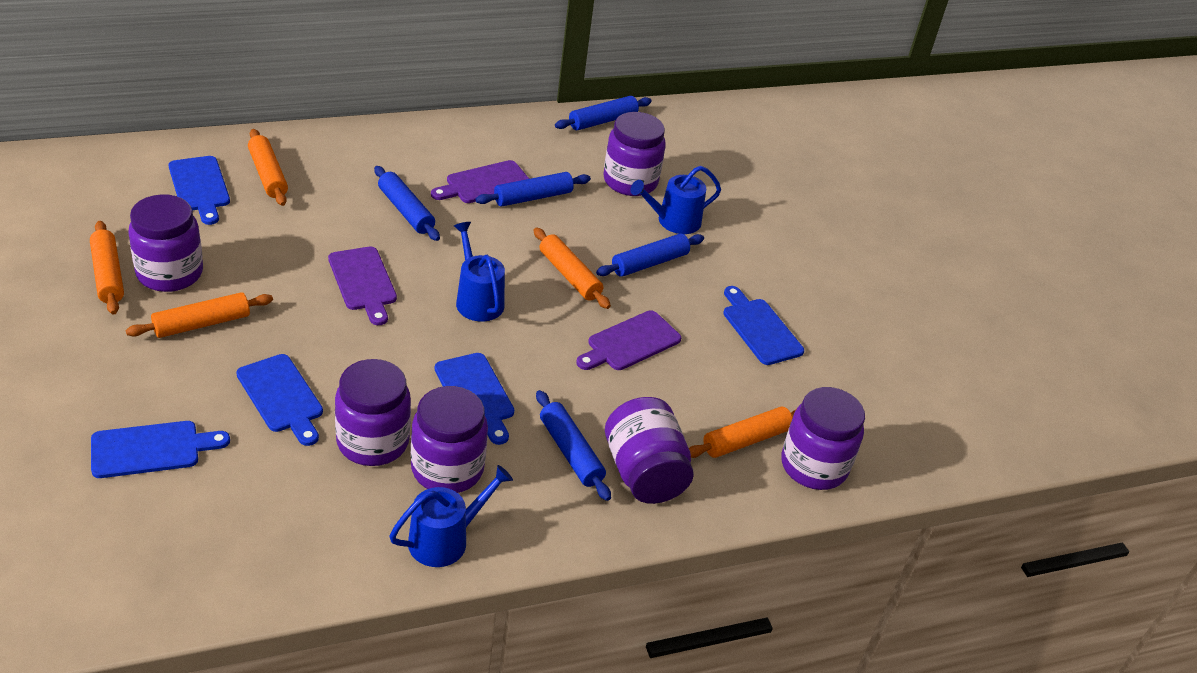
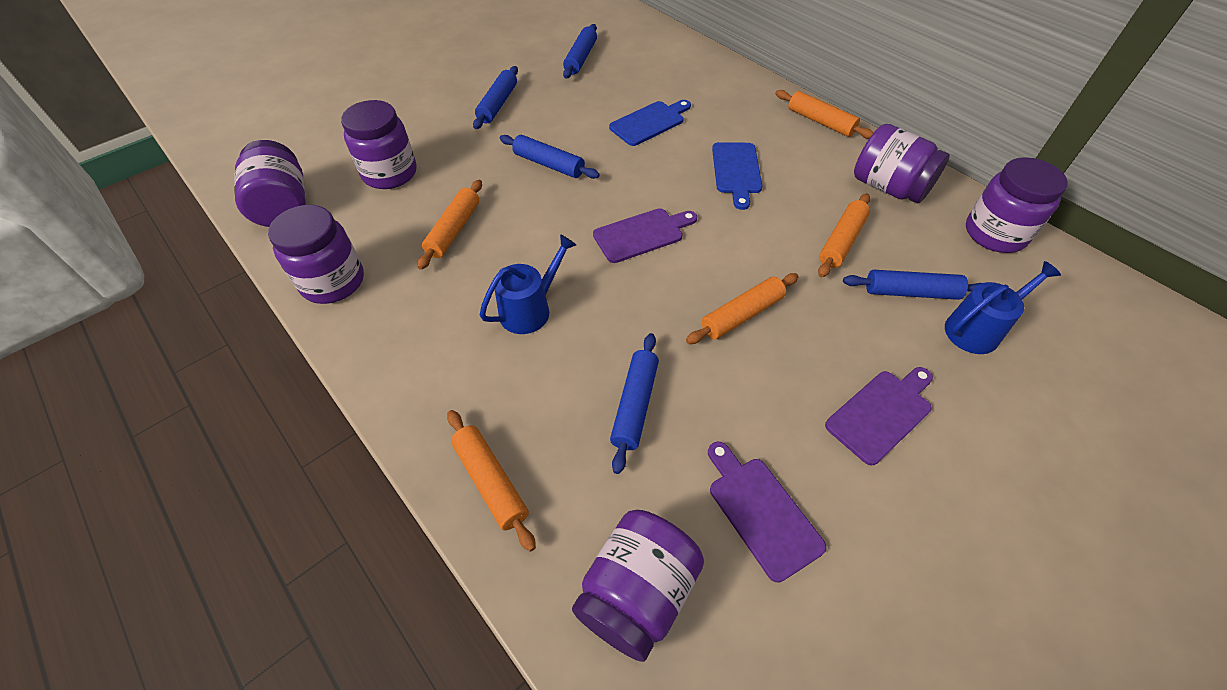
blue cutting board: 5 -> 2
blue watering can: 3 -> 2

